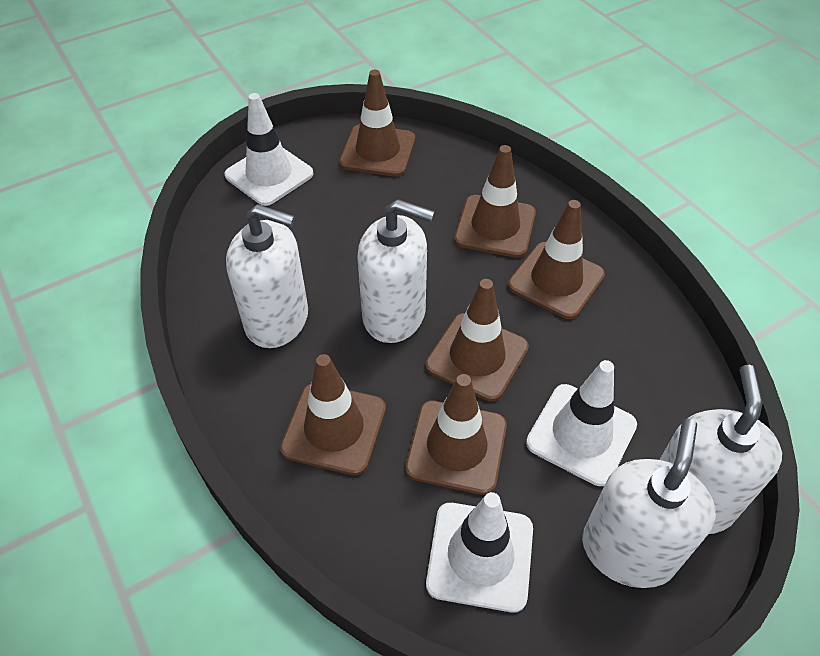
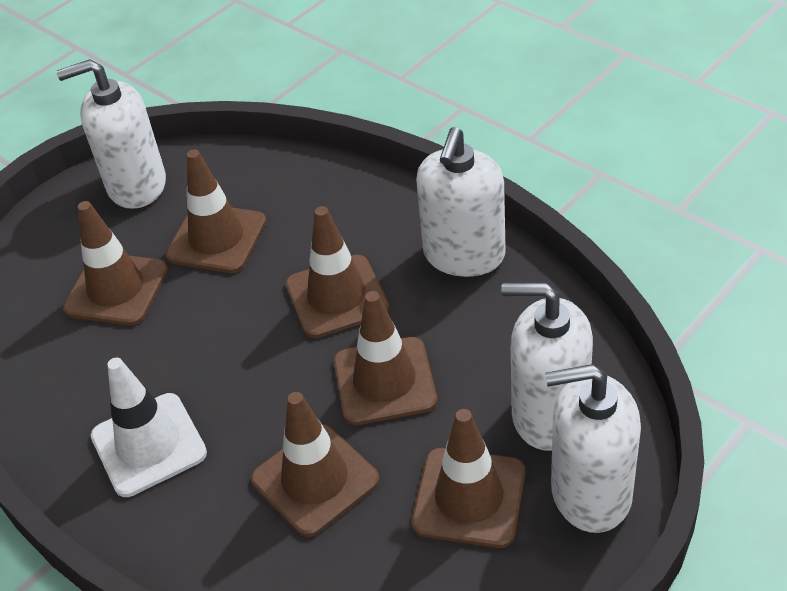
white traffic cone: 3 -> 1

